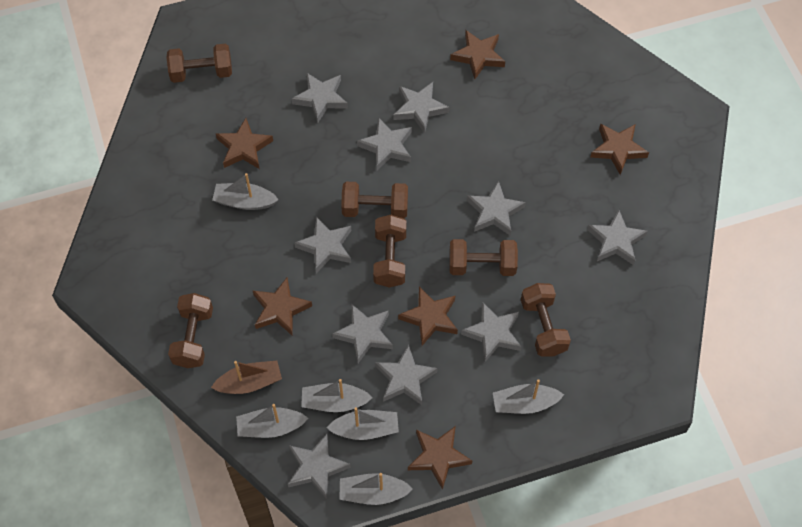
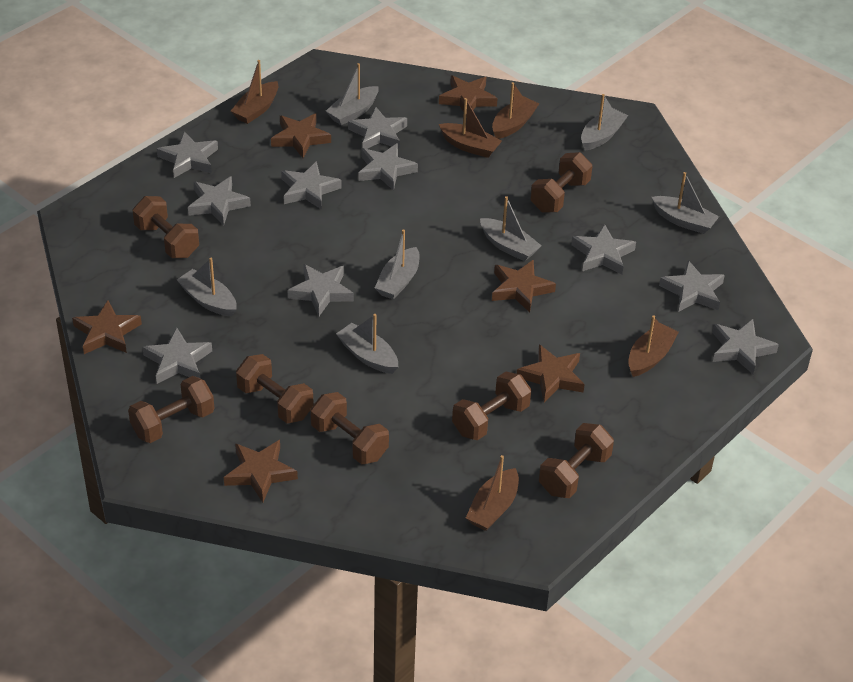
brown boat: 1 -> 5
brown dumbbell: 6 -> 7
grey boat: 6 -> 7

